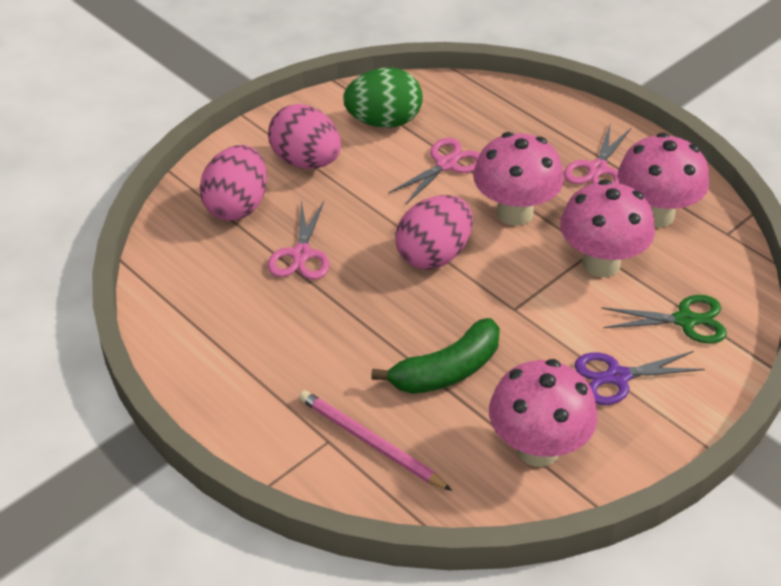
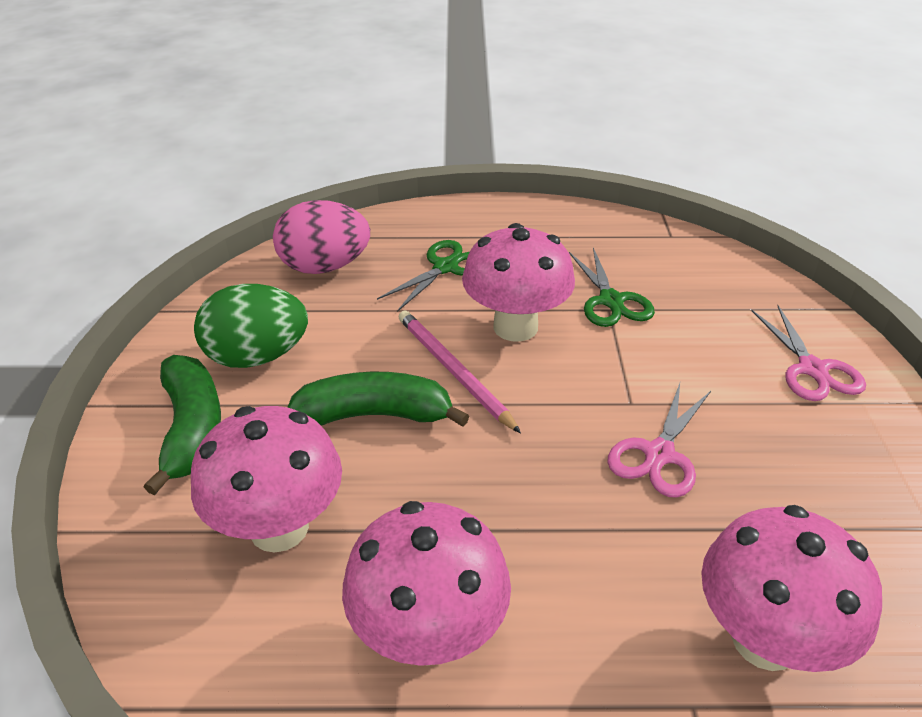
green banana: 1 -> 2
green scissors: 1 -> 2
pink egg: 3 -> 1
pink scissors: 3 -> 2
purple scissors: 1 -> 0

